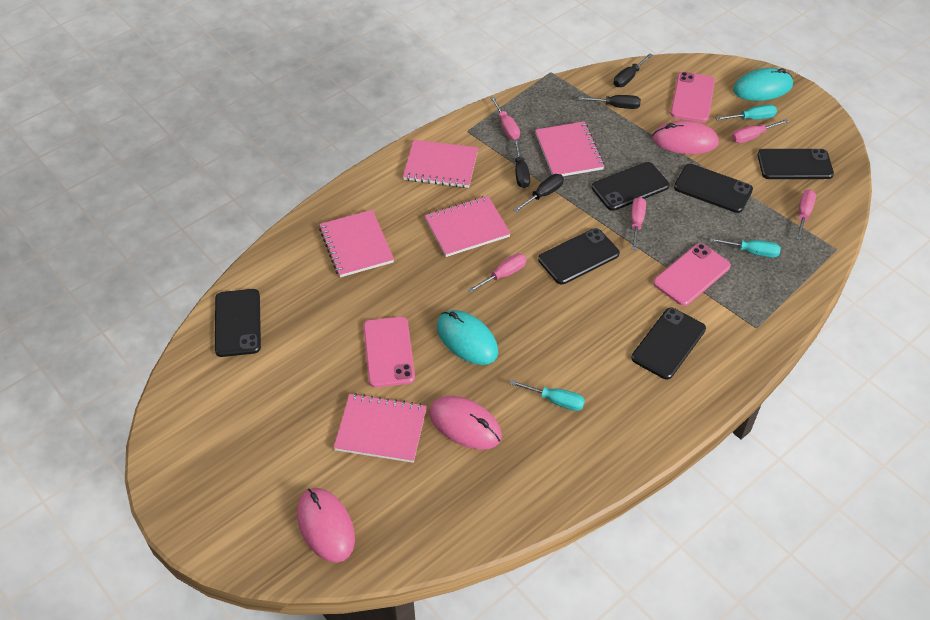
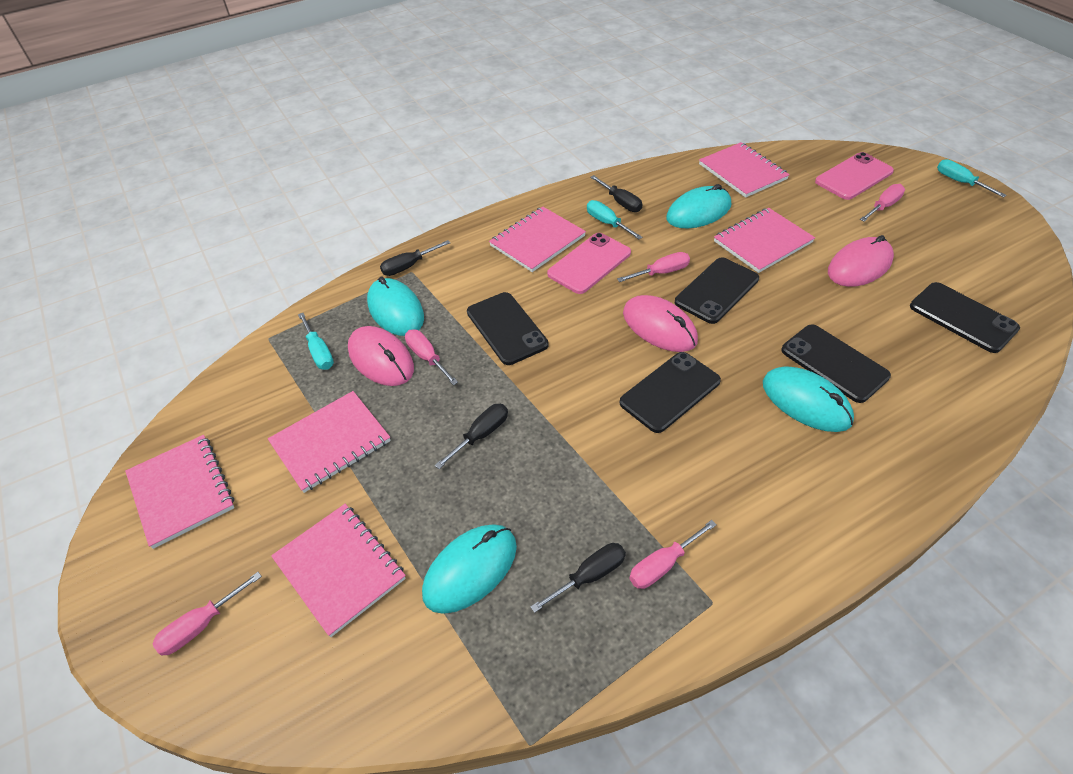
black phone: 6 -> 5
pink notebook: 5 -> 6
pink phone: 3 -> 2
turquoise mouse: 2 -> 4

